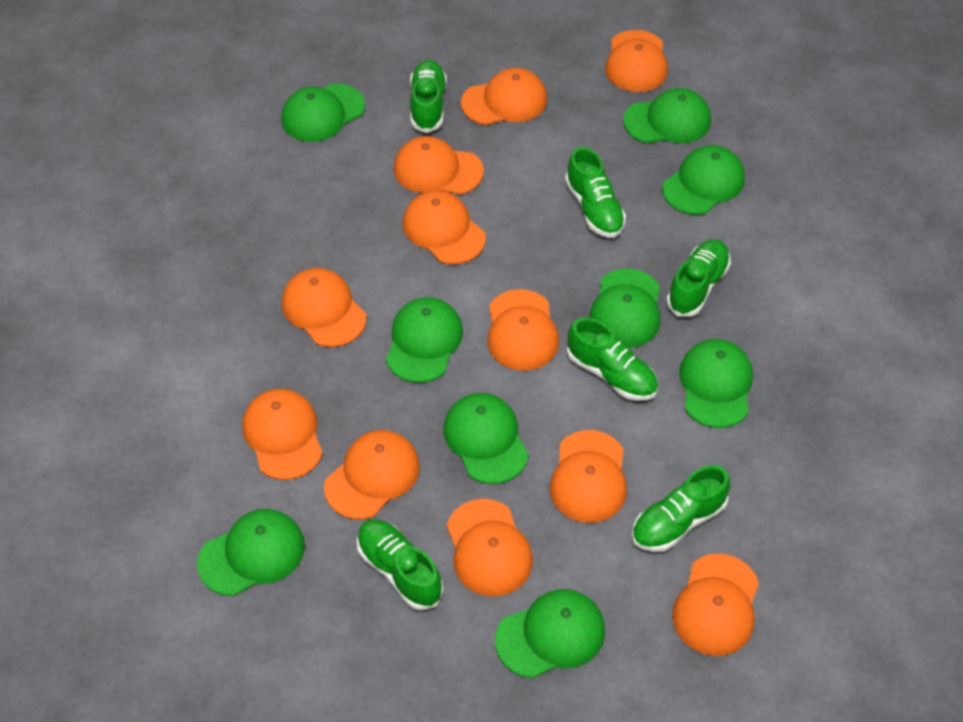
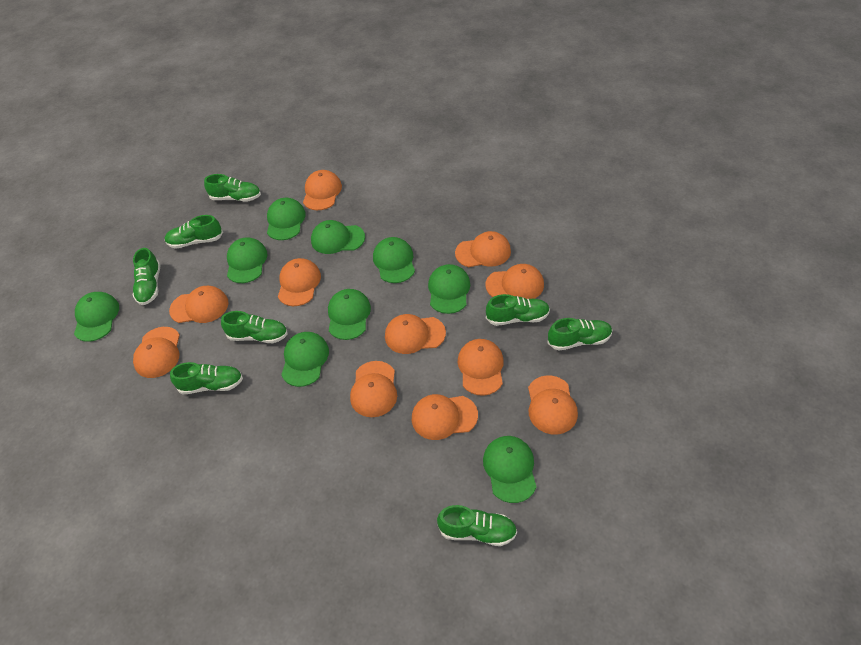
green shoe: 6 -> 8

